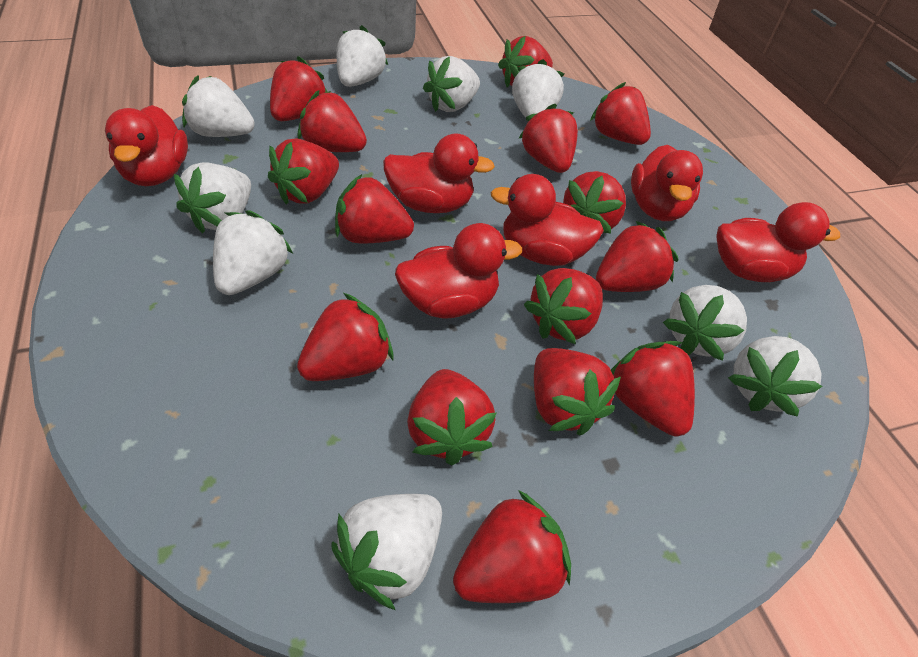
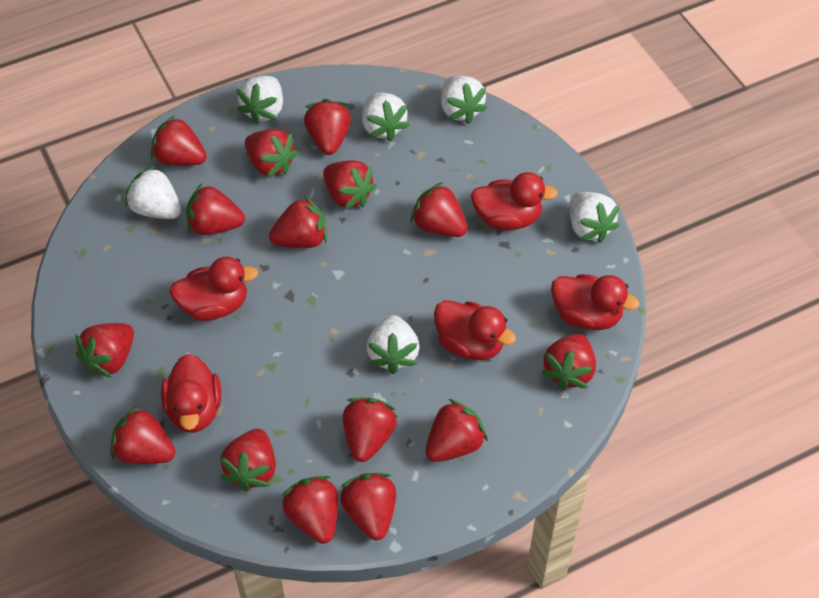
red duck: 6 -> 5
white strawberry: 9 -> 6

